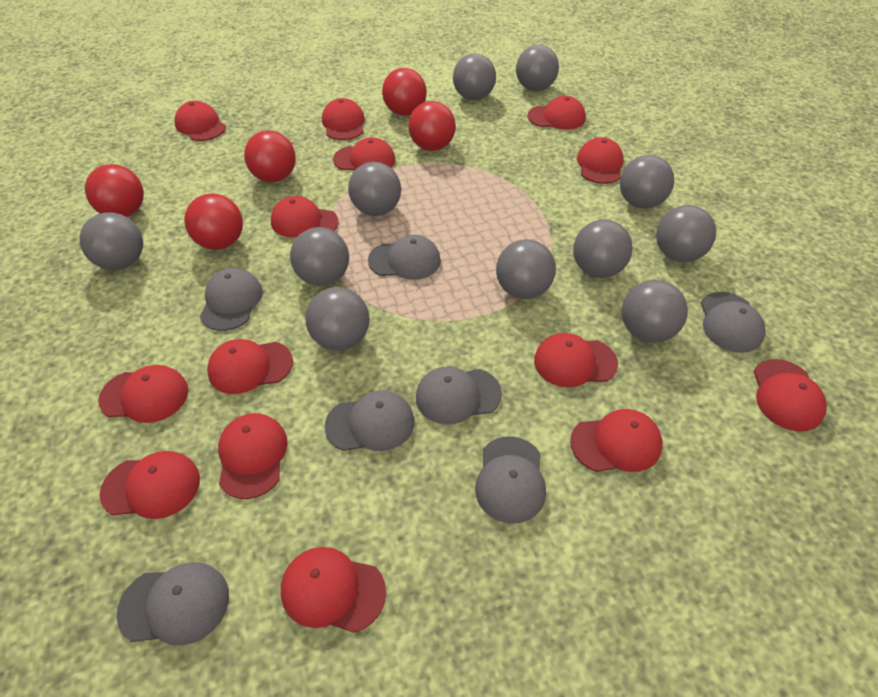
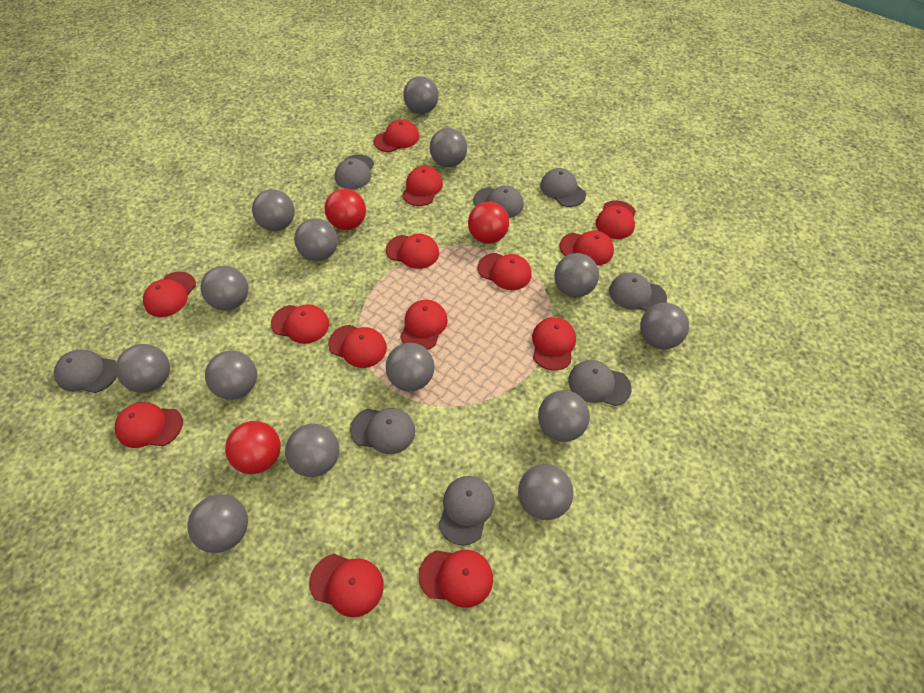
grey ball: 11 -> 14
grey cap: 7 -> 8
red ball: 5 -> 3

